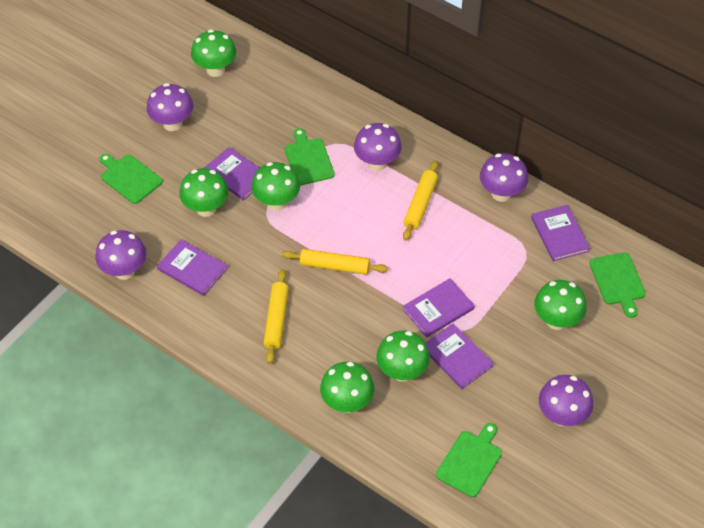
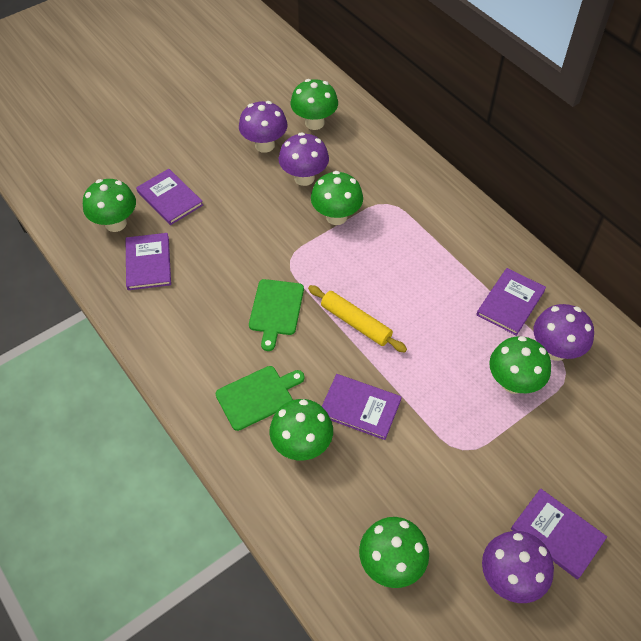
green cutting board: 4 -> 2
purple mushroom: 5 -> 4
yellow rolling pin: 3 -> 1

